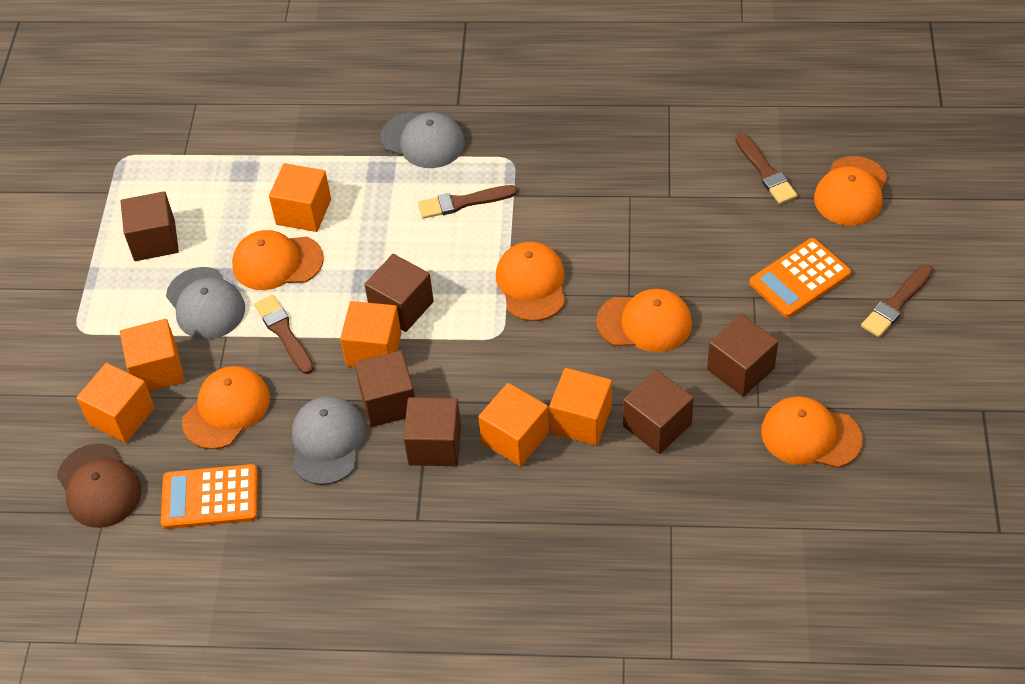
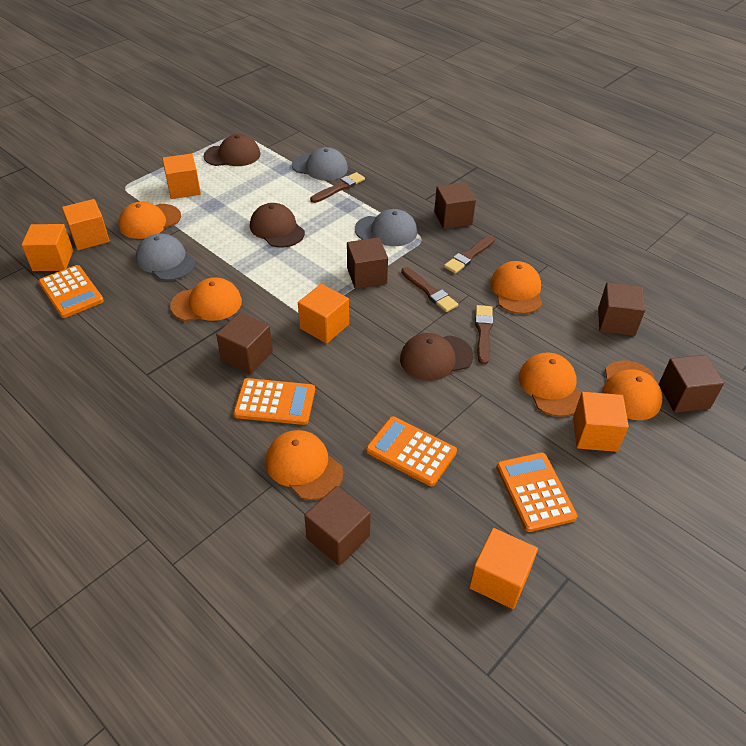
brown cap: 1 -> 3
orange calculator: 2 -> 4

